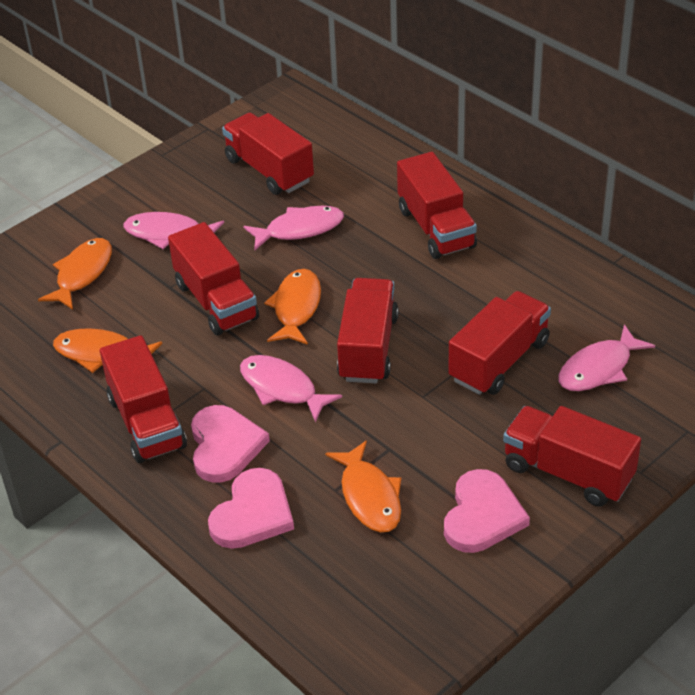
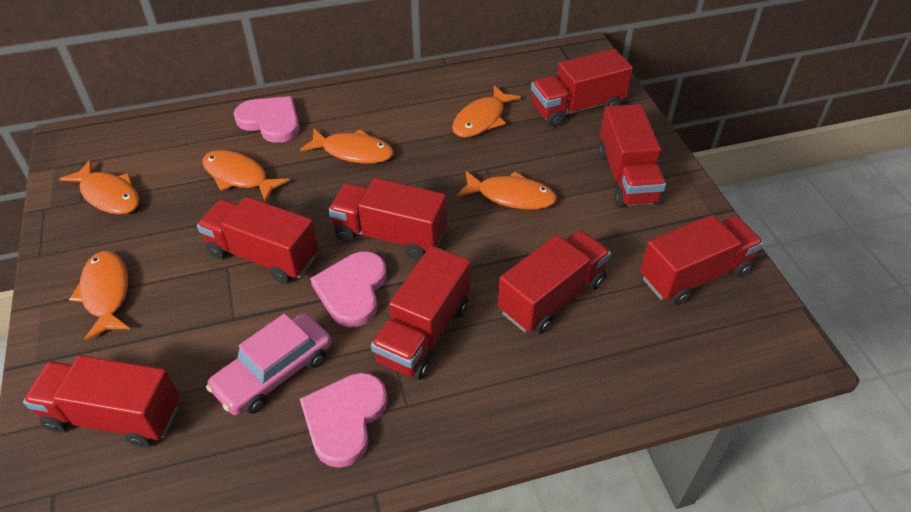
orange fish: 4 -> 6
pink car: 0 -> 1
pink fish: 4 -> 0
red truck: 7 -> 8

